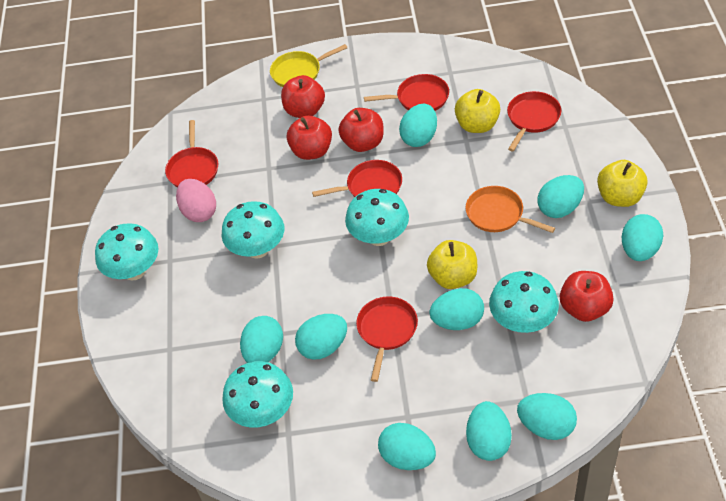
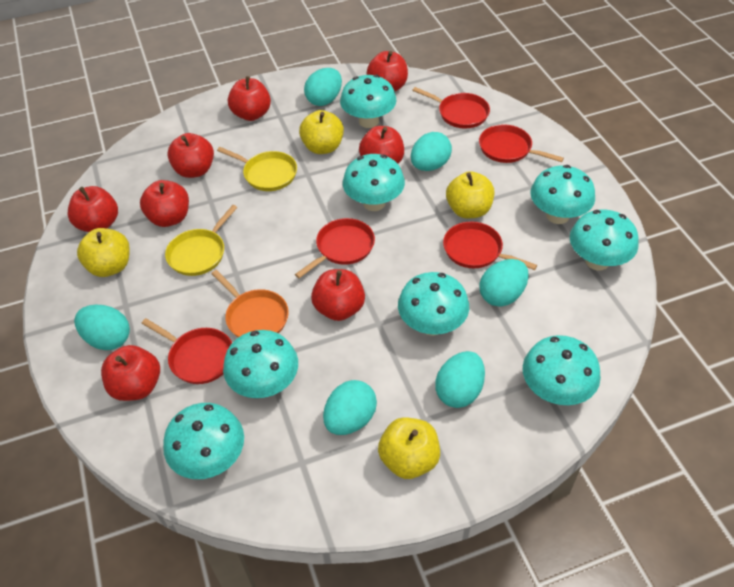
pink egg: 1 -> 0
red apple: 4 -> 8
turquoise egg: 9 -> 6
turquoise mushroom: 5 -> 8
yellow apple: 3 -> 4
yellow pan: 1 -> 2

